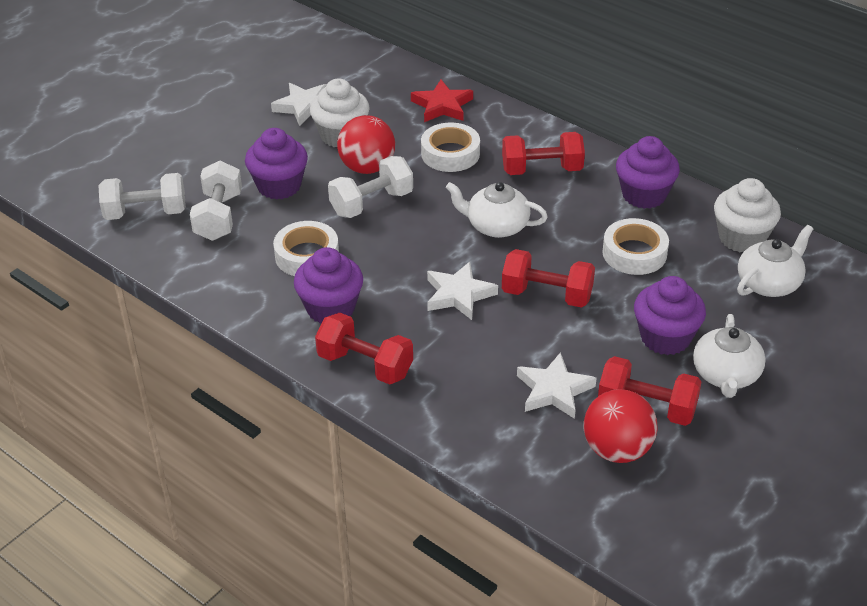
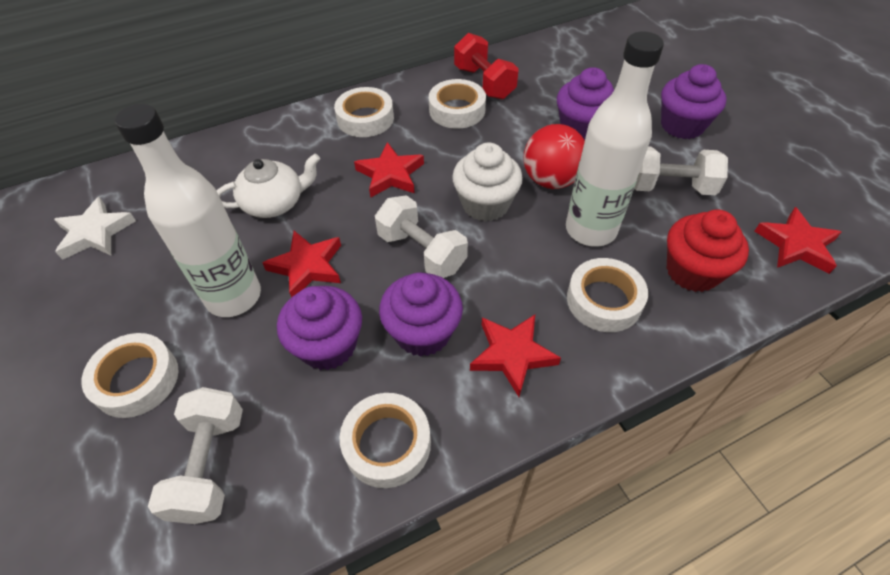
red ball: 2 -> 1
red cupcake: 0 -> 1
red dumbbell: 4 -> 1
red star: 1 -> 4
white bottle: 0 -> 2
white cupcake: 2 -> 1
white star: 3 -> 1
white tape: 3 -> 5
white teapot: 3 -> 1

